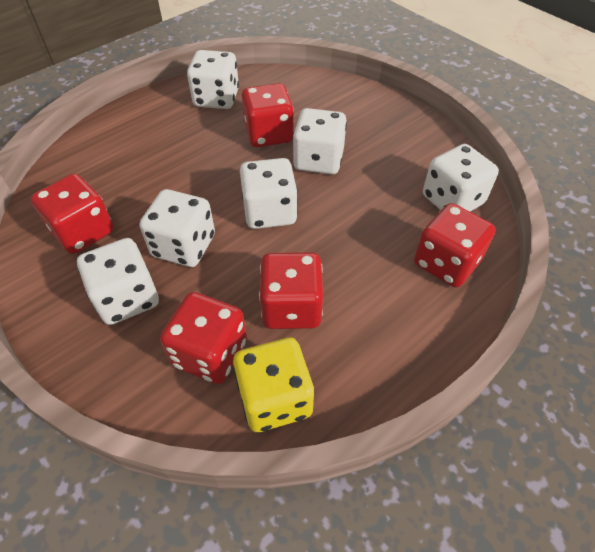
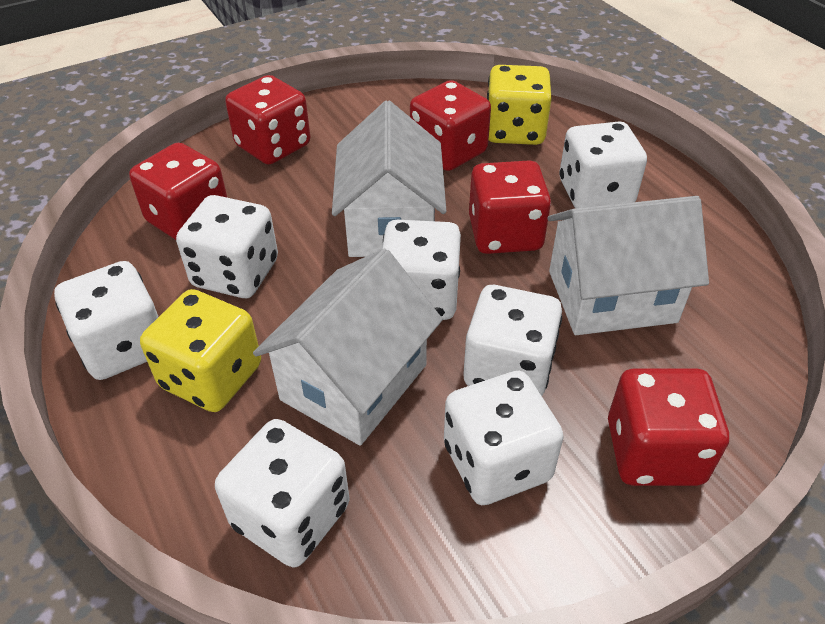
white dice: 6 -> 7
white house: 0 -> 3
yellow dice: 1 -> 2

